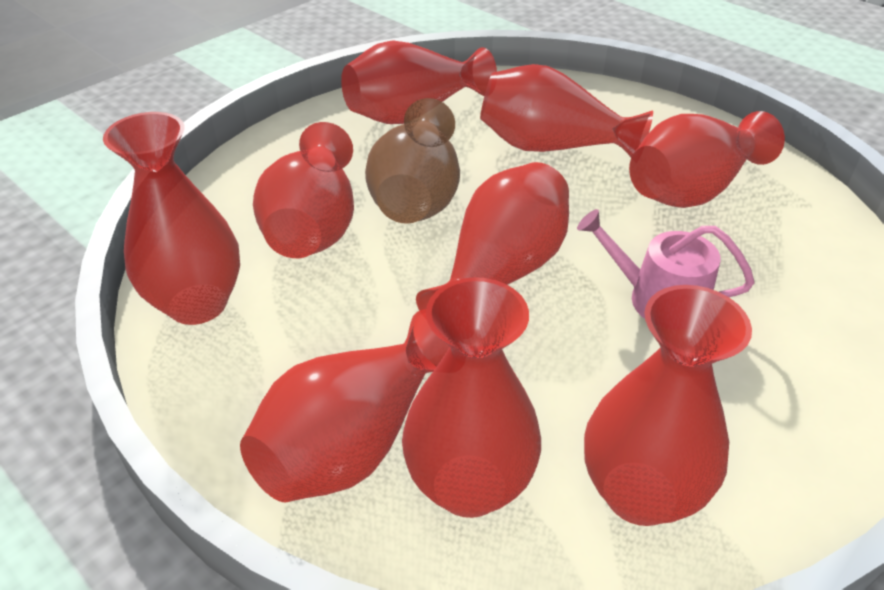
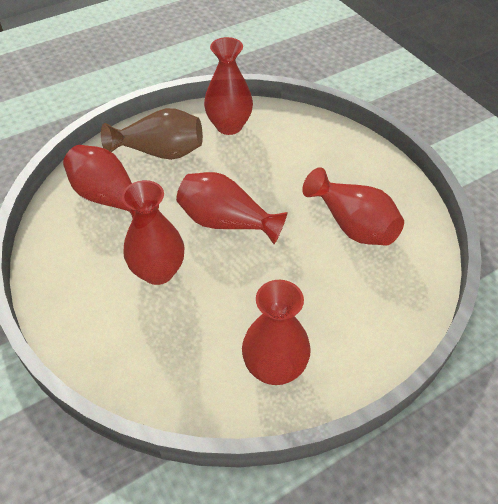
pink watering can: 1 -> 0
red vase: 9 -> 6

